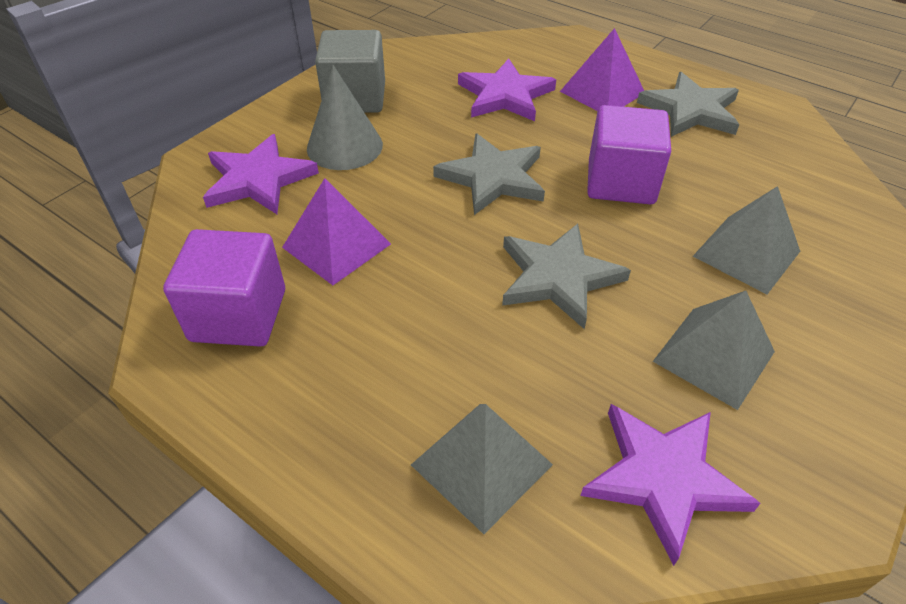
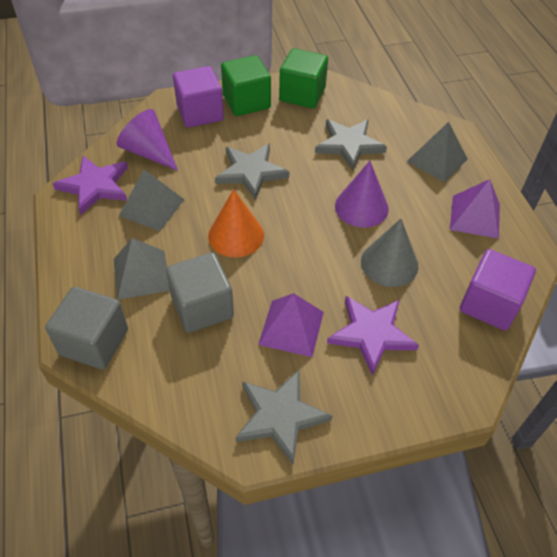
green cube: 0 -> 2
grey cube: 1 -> 2
orange cone: 0 -> 1
purple cone: 0 -> 2
purple star: 3 -> 2

